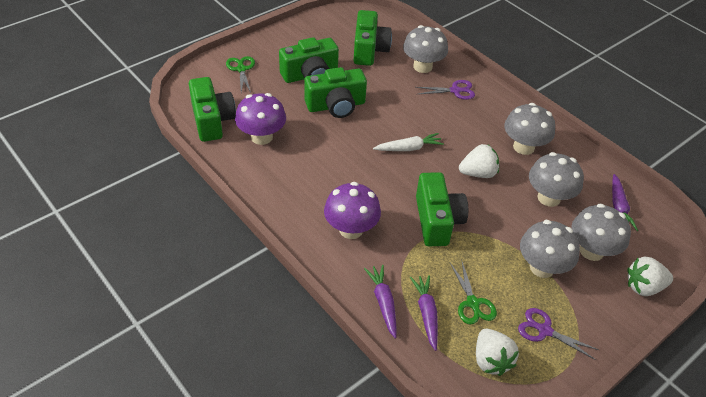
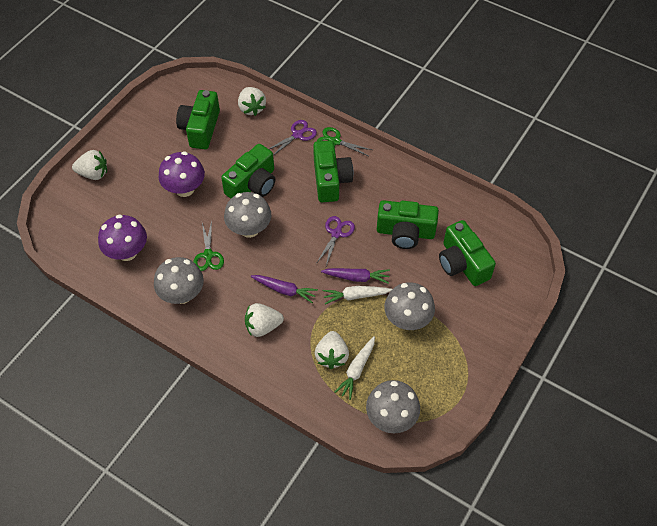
grey mushroom: 5 -> 4
purple carrot: 3 -> 2
white carrot: 1 -> 2
white strawberry: 3 -> 4

